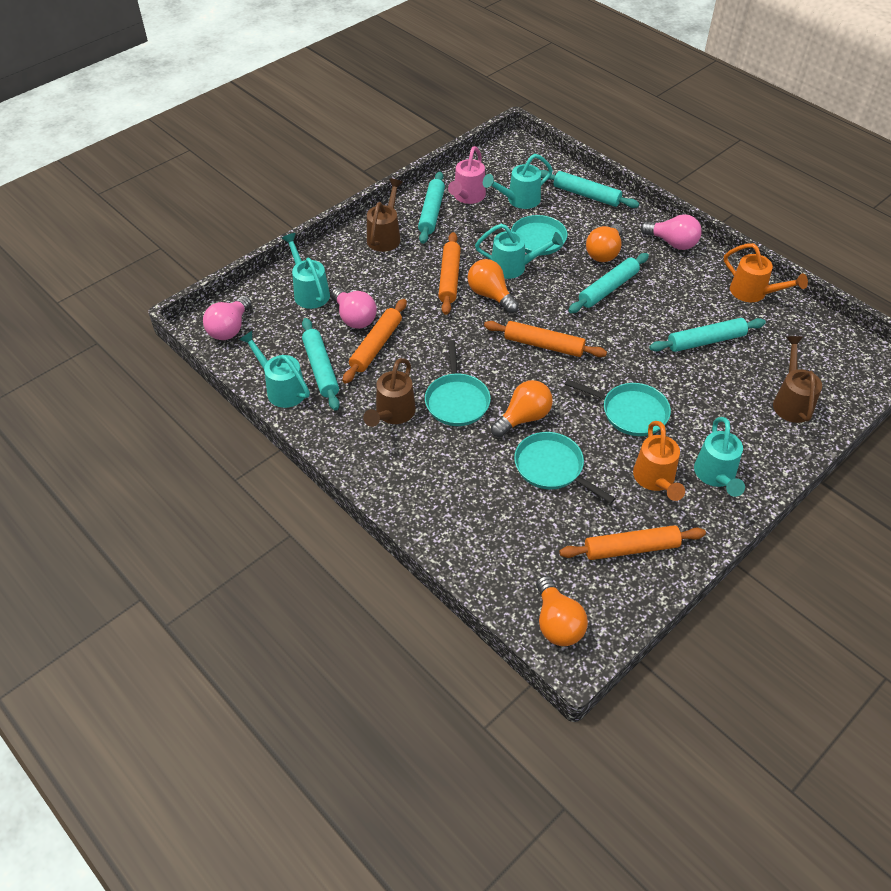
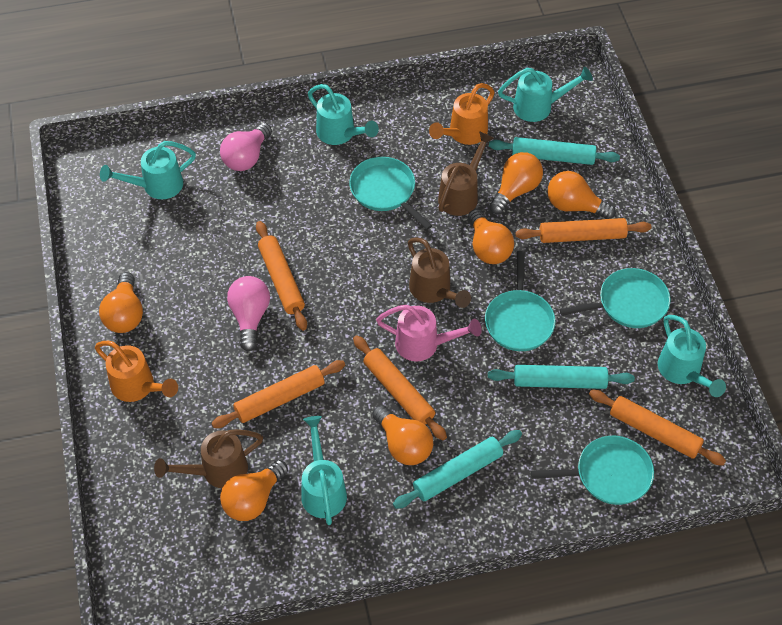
orange light bulb: 4 -> 6
orange rolling pin: 4 -> 5
pink light bulb: 3 -> 2
turquoise rolling pin: 5 -> 3

